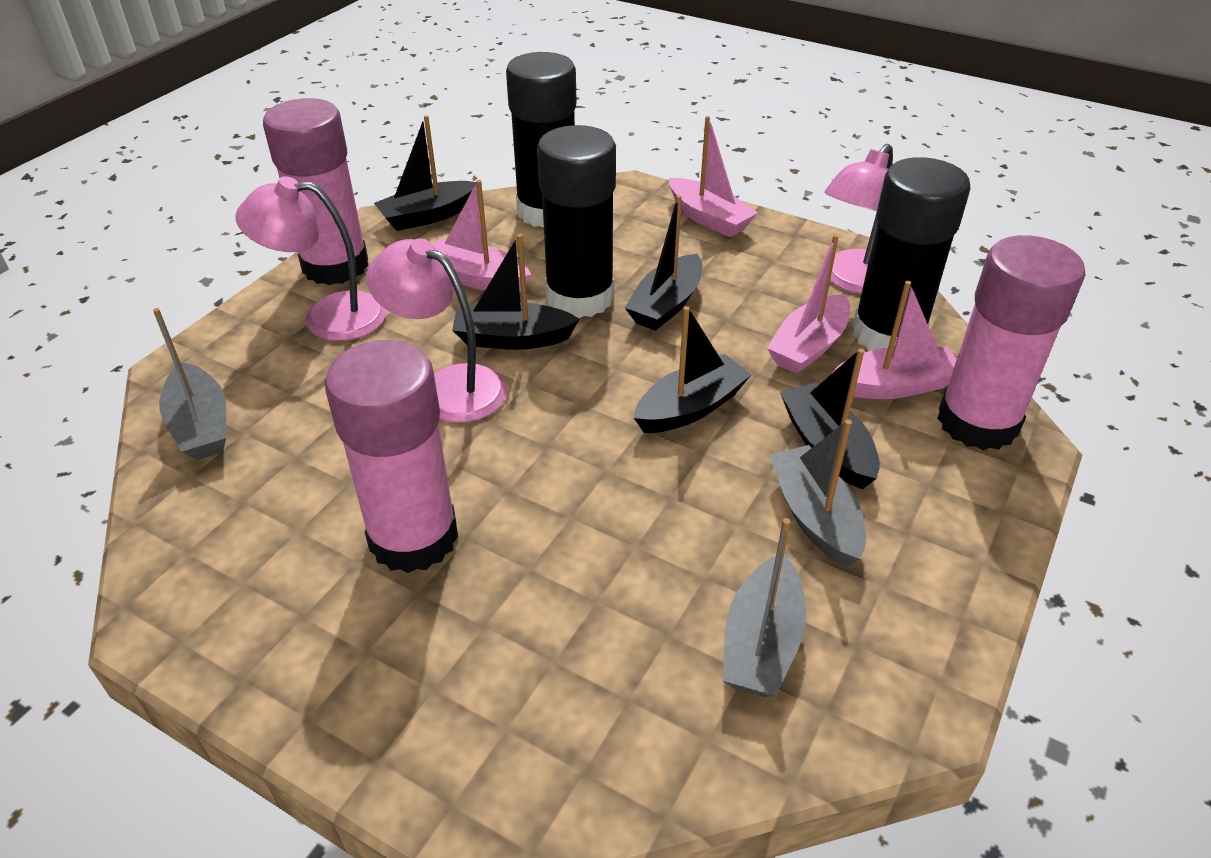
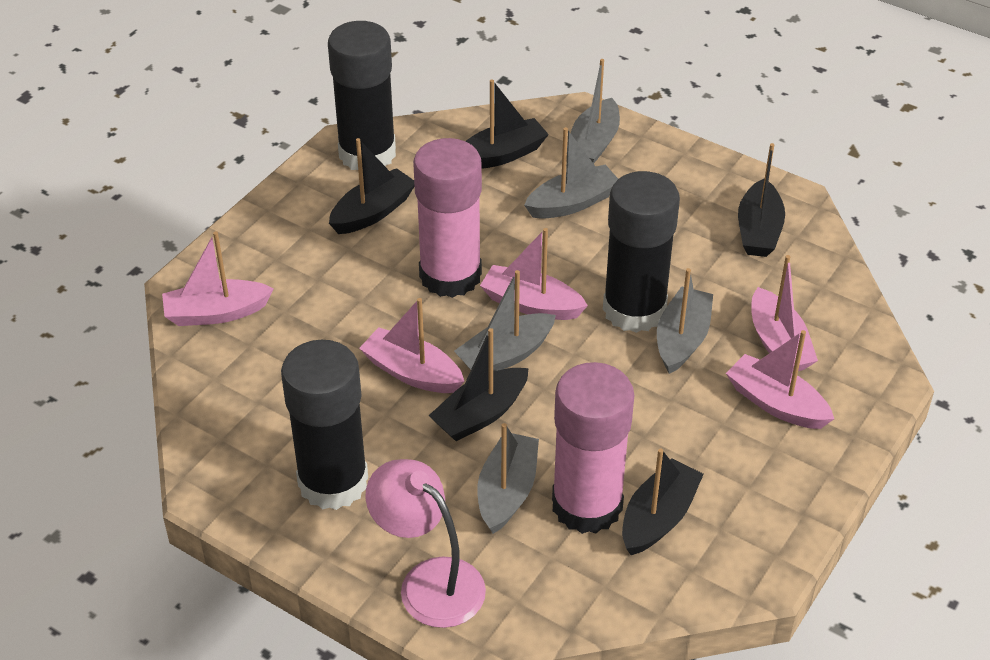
grey boat: 3 -> 5
pink boat: 4 -> 5
pink glue stick: 3 -> 2
pink lamp: 3 -> 1

